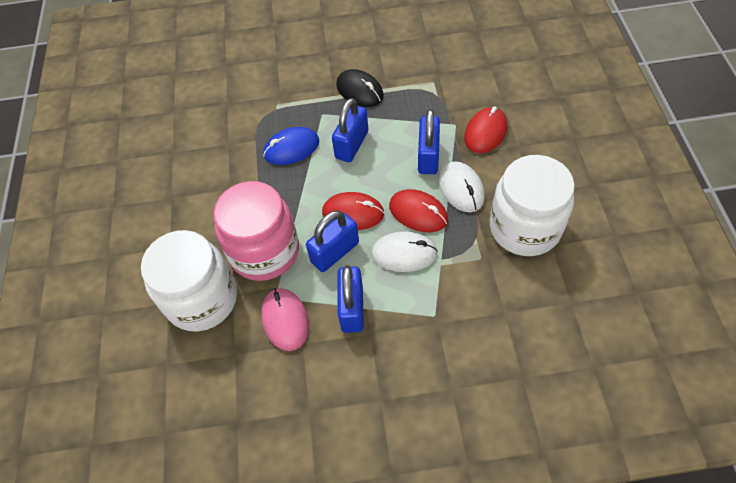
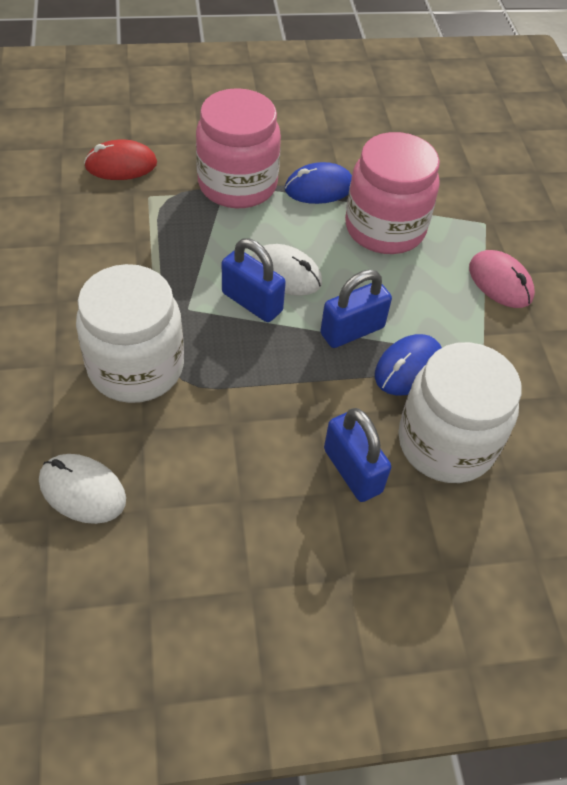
black mouse: 1 -> 0
blue mouse: 1 -> 2
blue padlock: 4 -> 3
pink jar: 1 -> 2
red mouse: 3 -> 1

